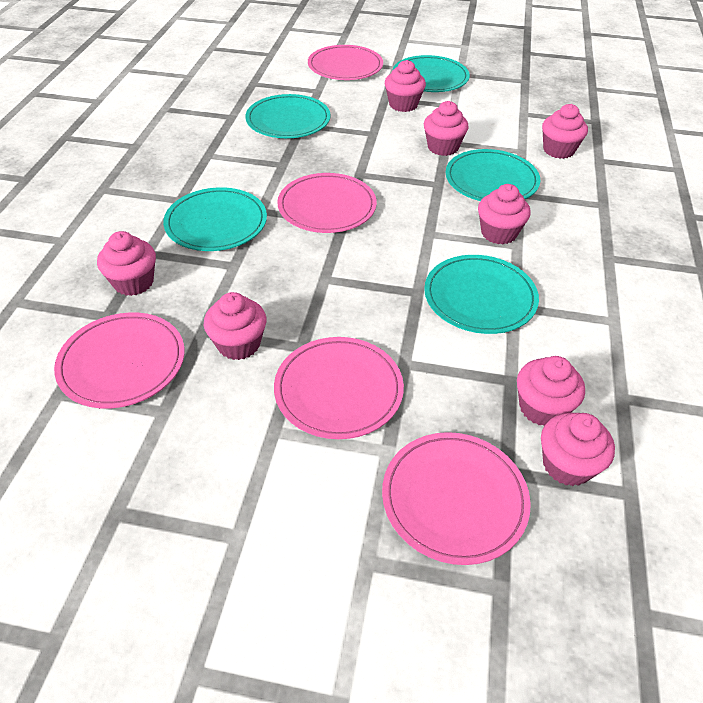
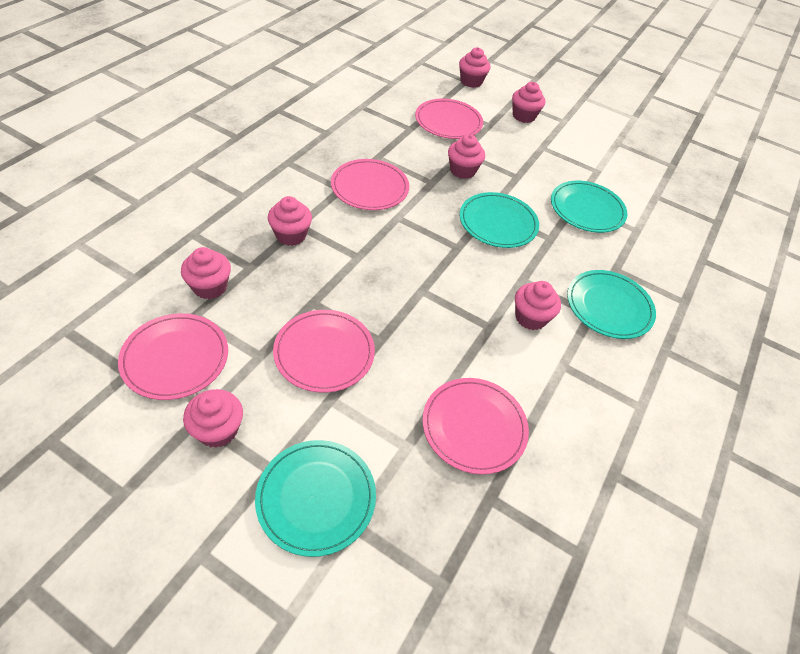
pink cupcake: 8 -> 7
turquoise plate: 5 -> 4

